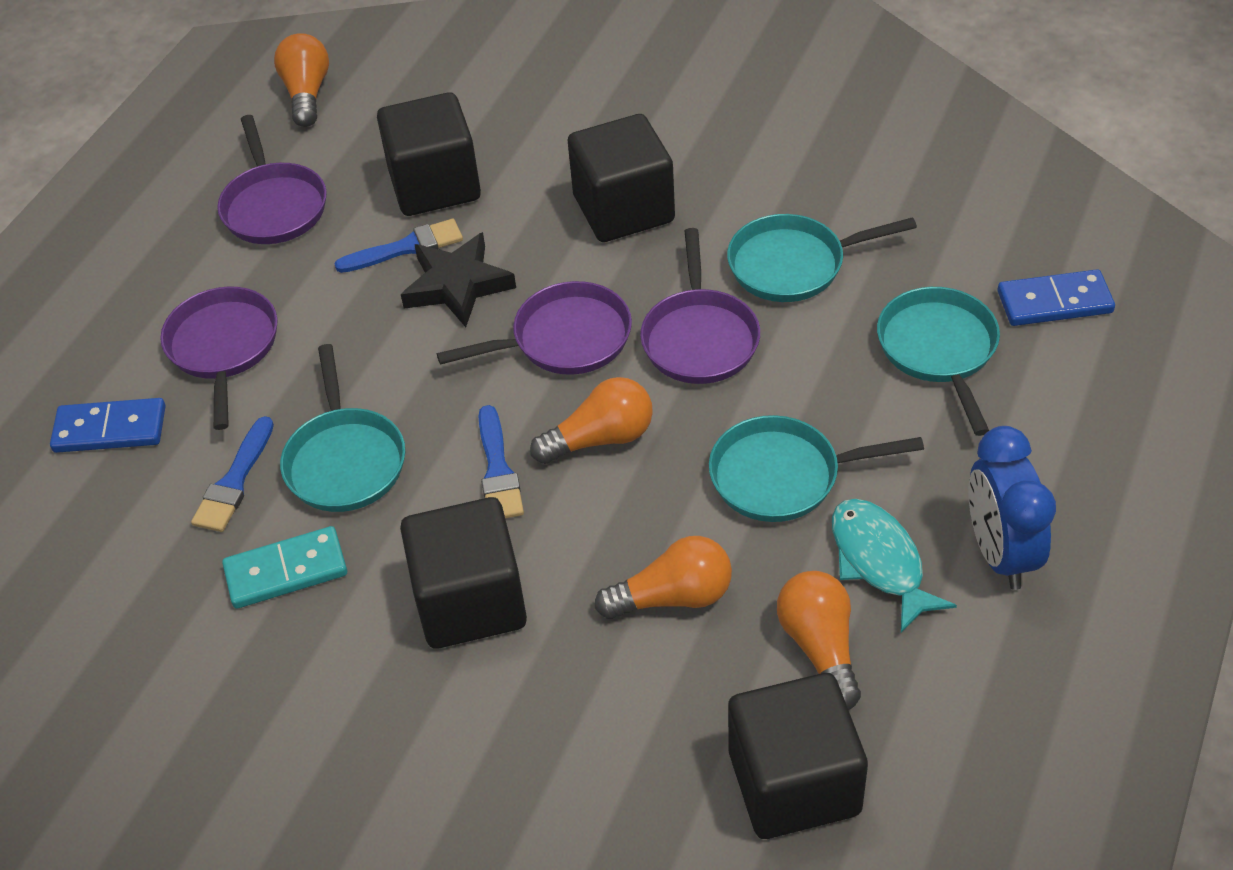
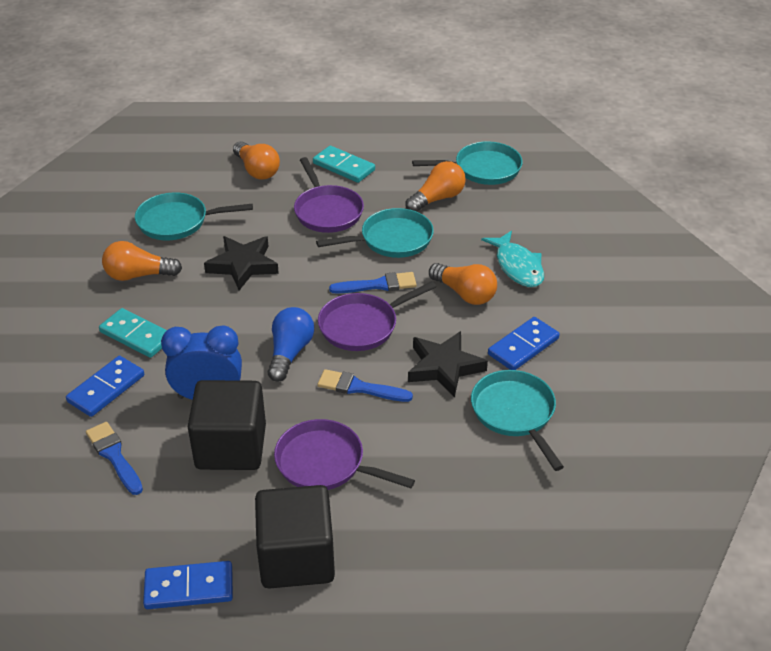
black cube: 4 -> 2
black star: 1 -> 2
blue domino: 2 -> 3
blue light bulb: 0 -> 1
purple pan: 4 -> 3
turquoise domino: 1 -> 2

